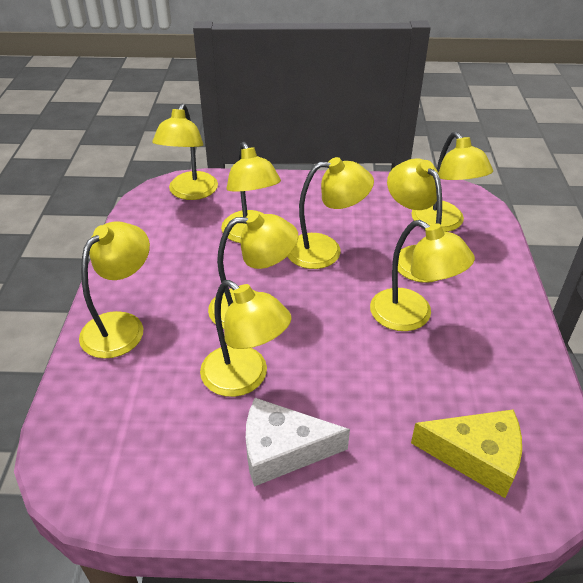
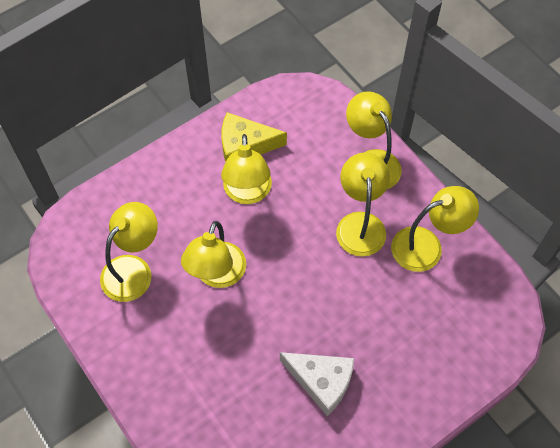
yellow lamp: 9 -> 6

